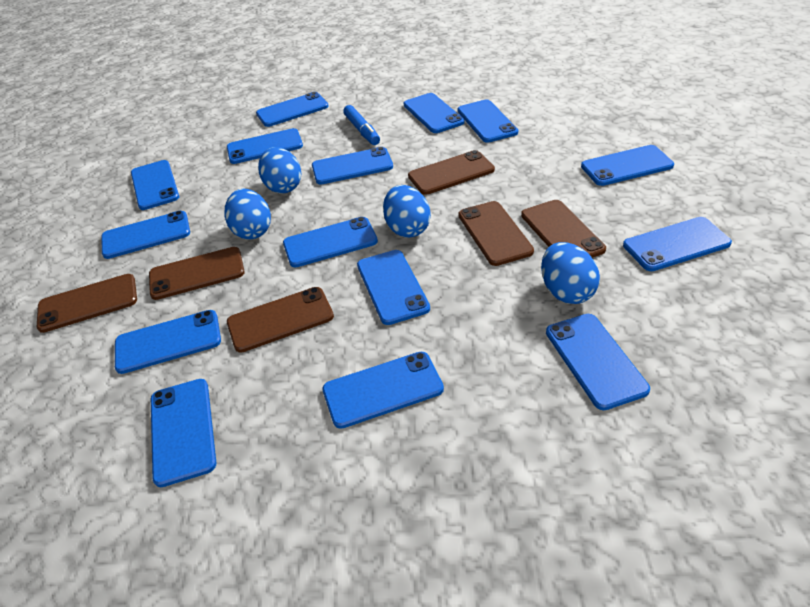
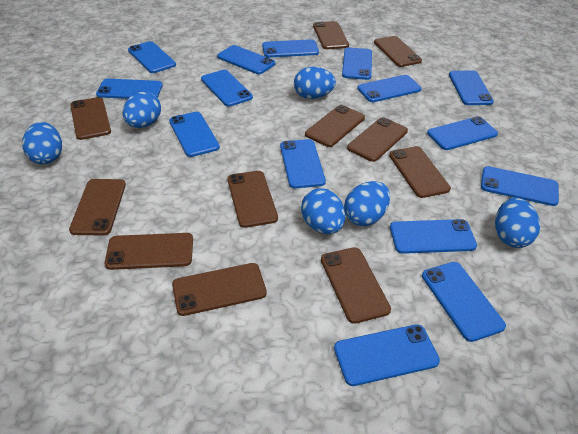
blue egg: 4 -> 6
blue marker: 1 -> 0
brown phone: 6 -> 11

